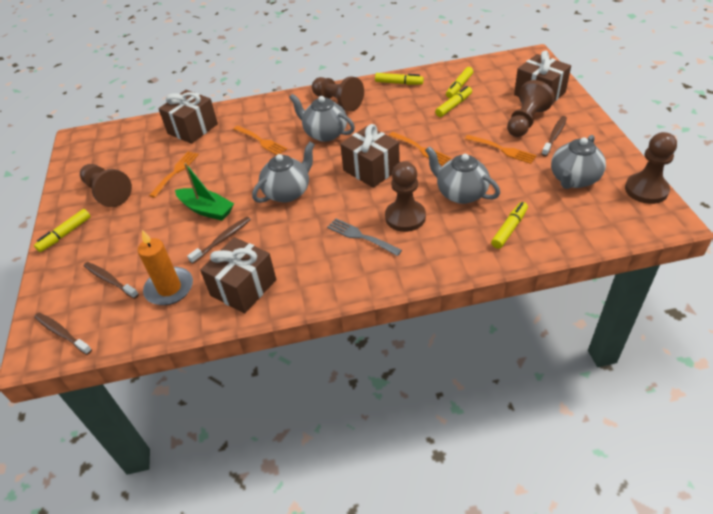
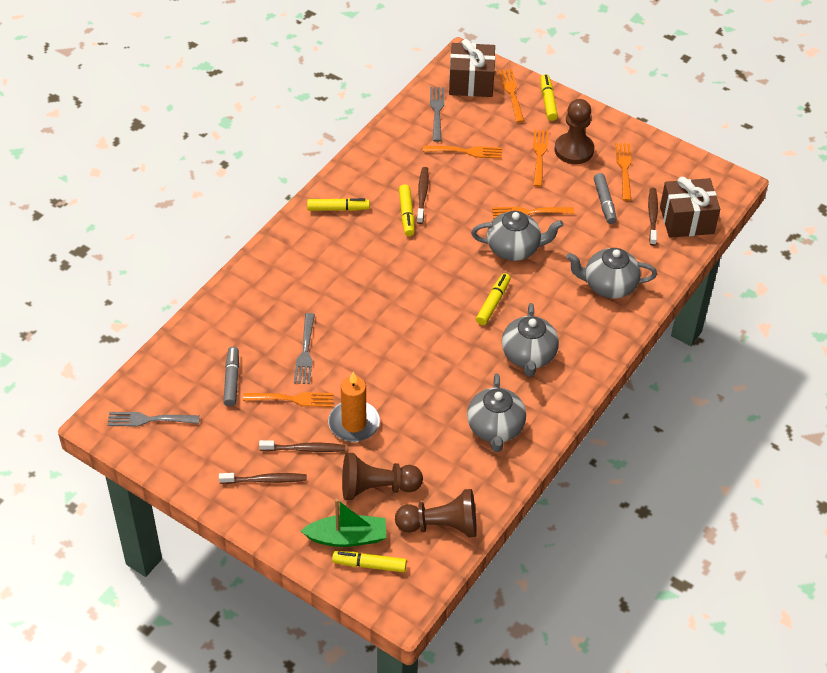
brown gift: 4 -> 2
brown pawn: 5 -> 3
grey fork: 1 -> 3
grey marker: 0 -> 2
orange fork: 4 -> 6

